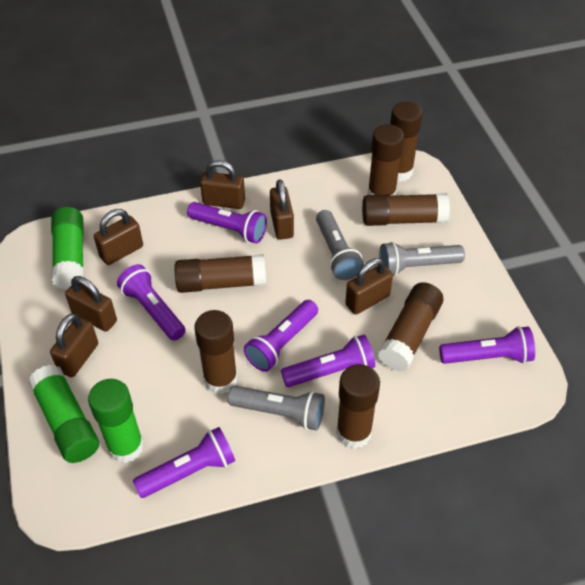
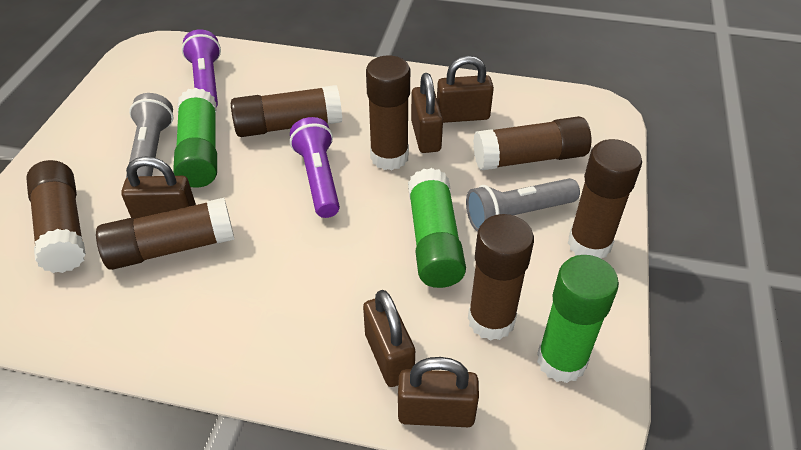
brown padlock: 6 -> 5
grey flashlight: 3 -> 2
purple flashlight: 6 -> 2

